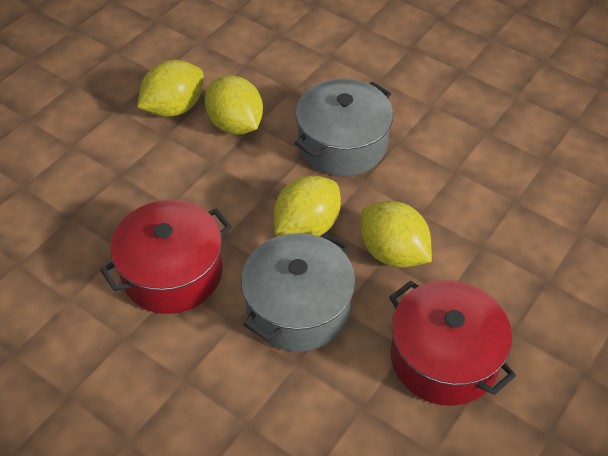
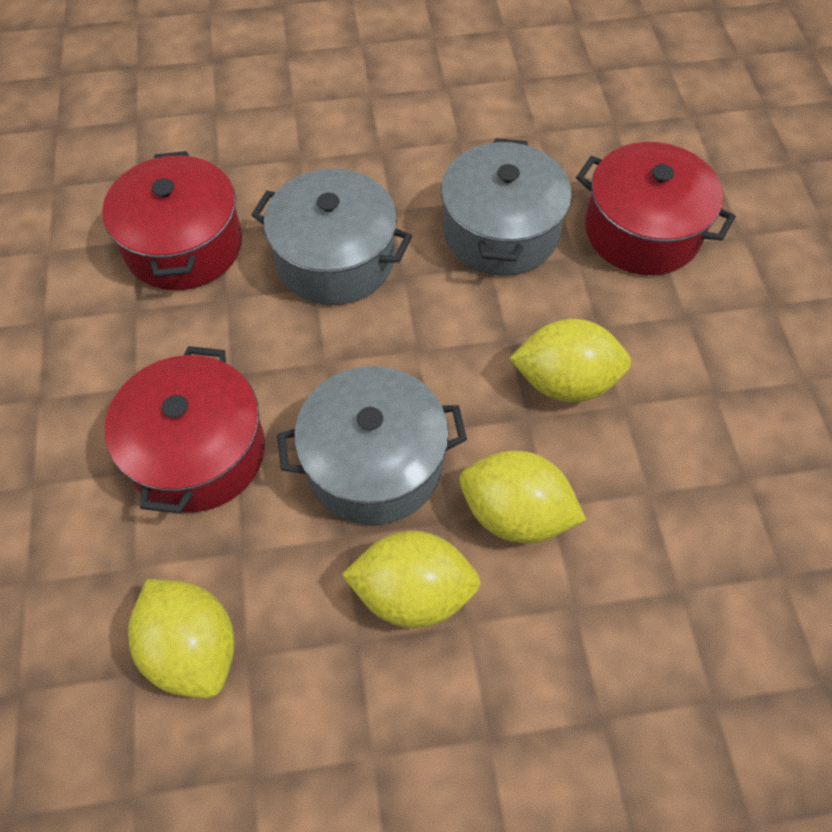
grey pot: 2 -> 3
red pot: 2 -> 3

